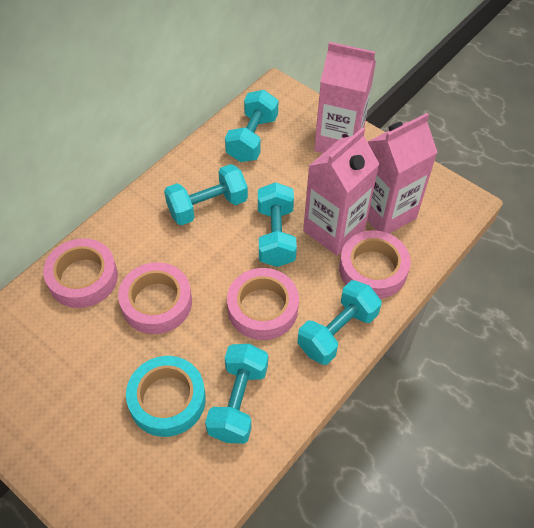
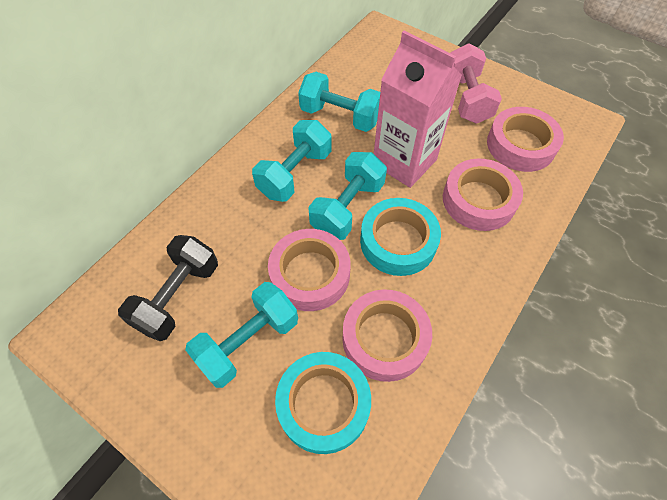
black dumbbell: 0 -> 1
pink carton: 3 -> 1
pink dumbbell: 0 -> 1
turquoise dumbbell: 5 -> 4
turquoise tape: 1 -> 2

